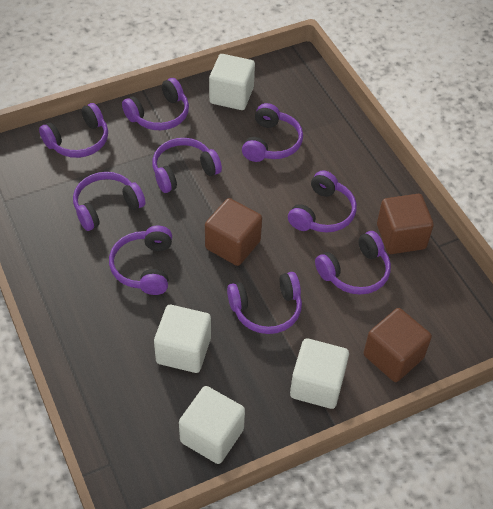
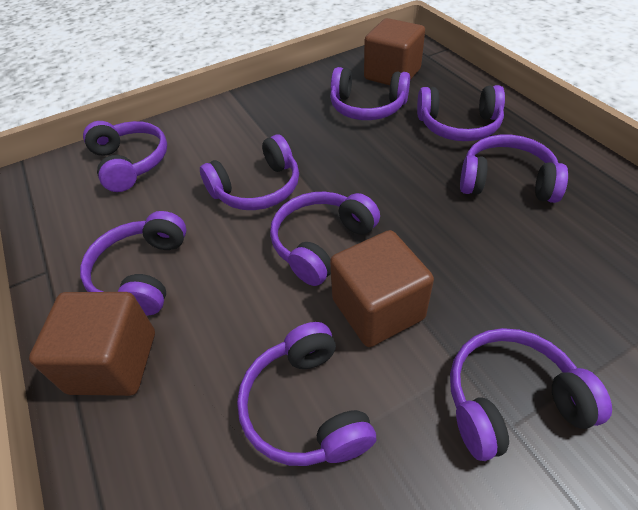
white cube: 4 -> 0

